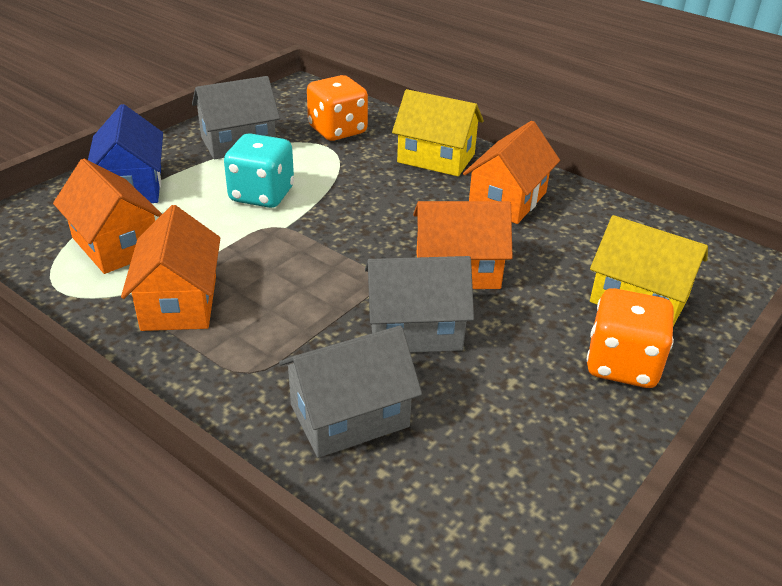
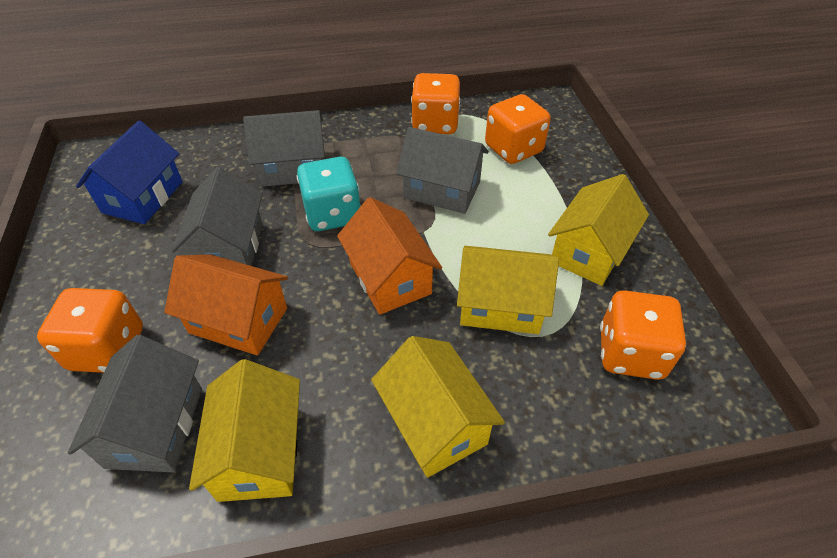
grey house: 3 -> 4
orange dice: 2 -> 4
orange house: 4 -> 2
yellow house: 2 -> 4

